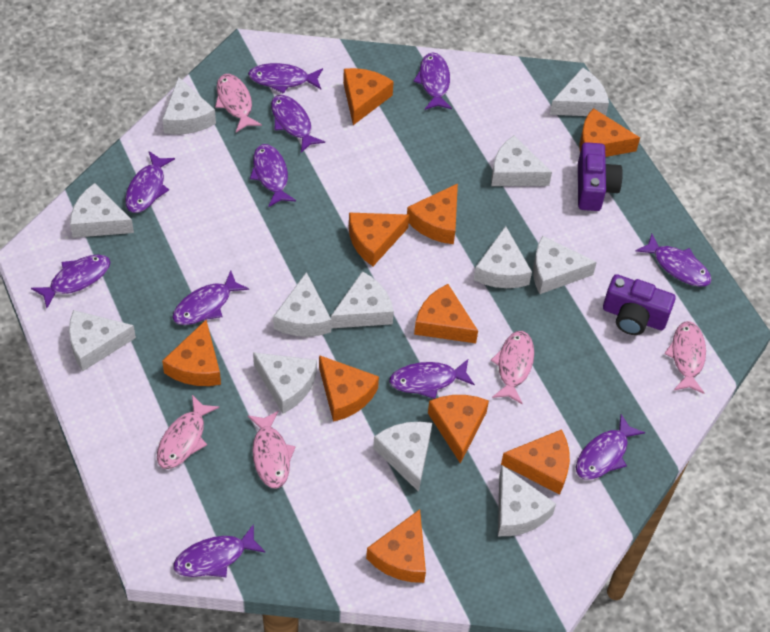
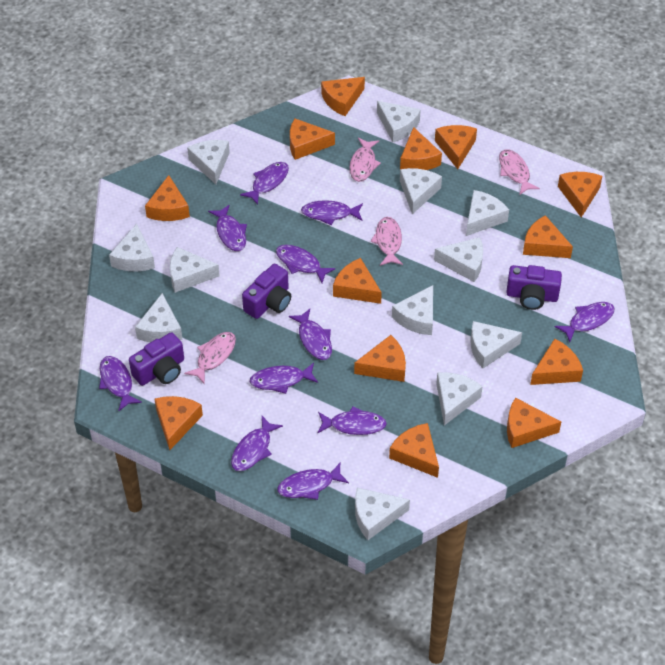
orange cheese: 10 -> 13
pink fish: 5 -> 4
purple camera: 2 -> 3

